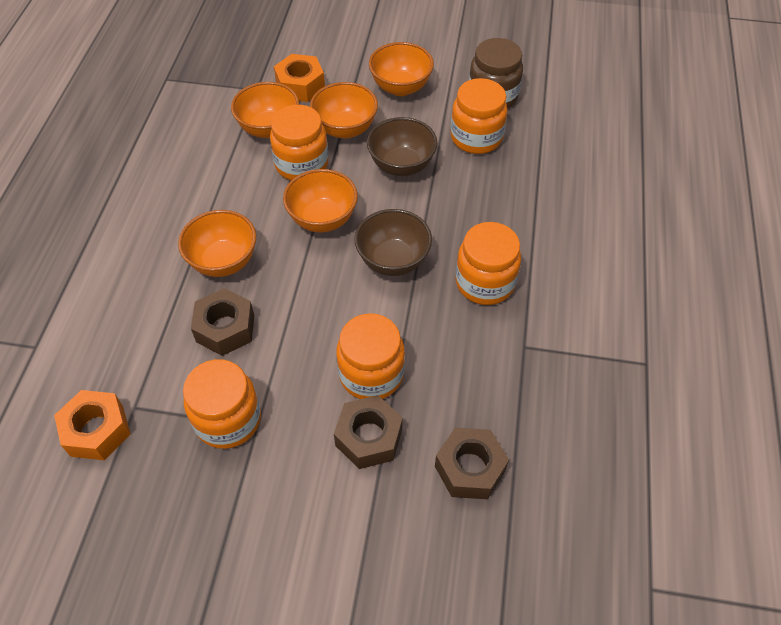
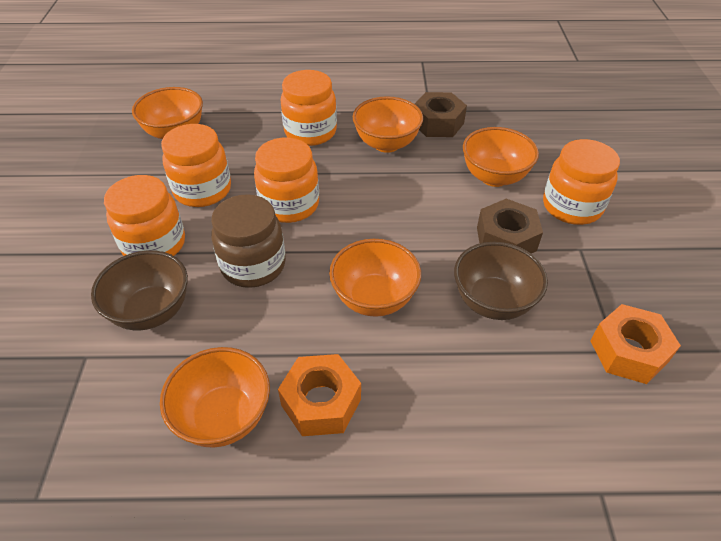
brown nut: 3 -> 2

